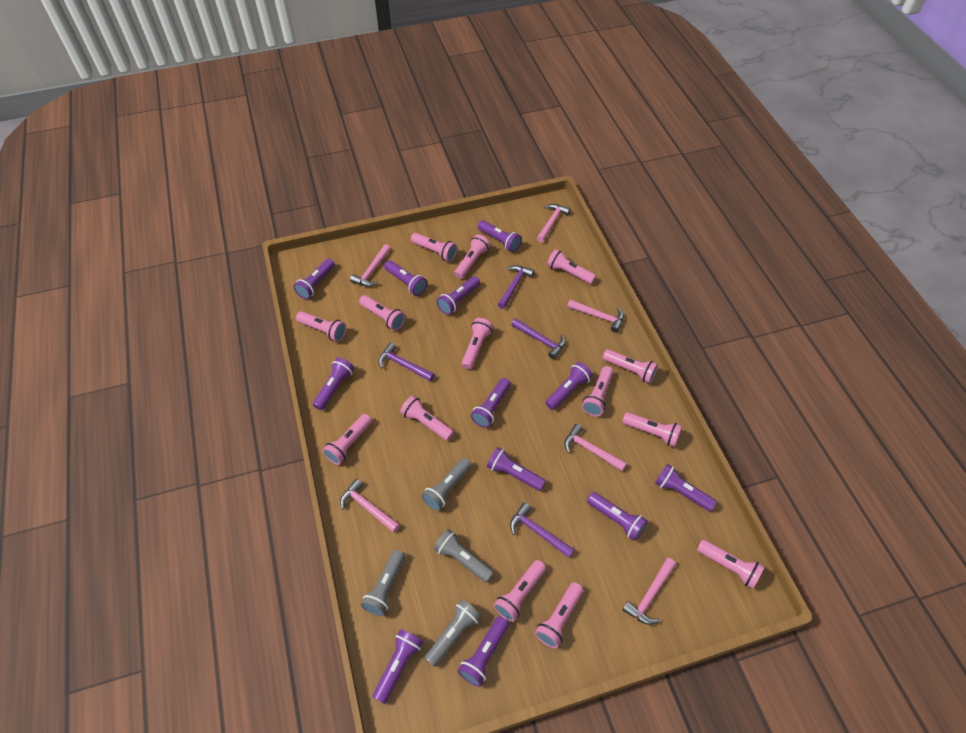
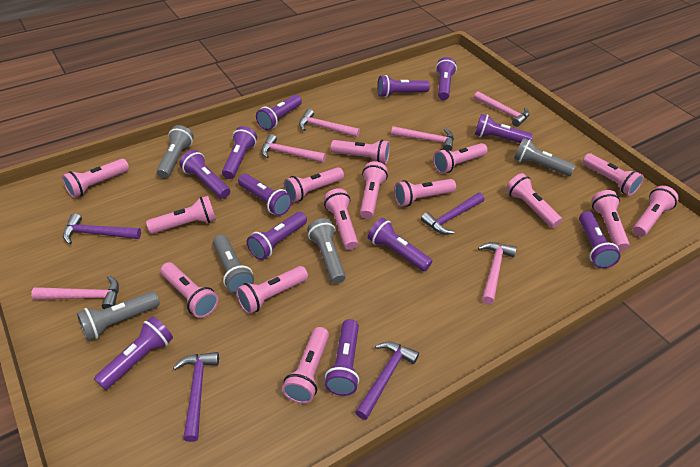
grey flashlight: 4 -> 5
pink flashlight: 14 -> 15

